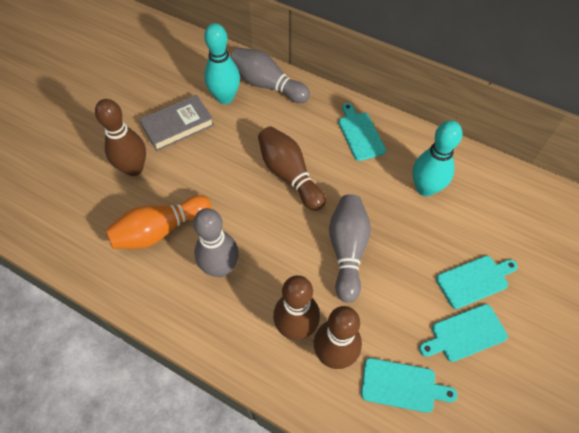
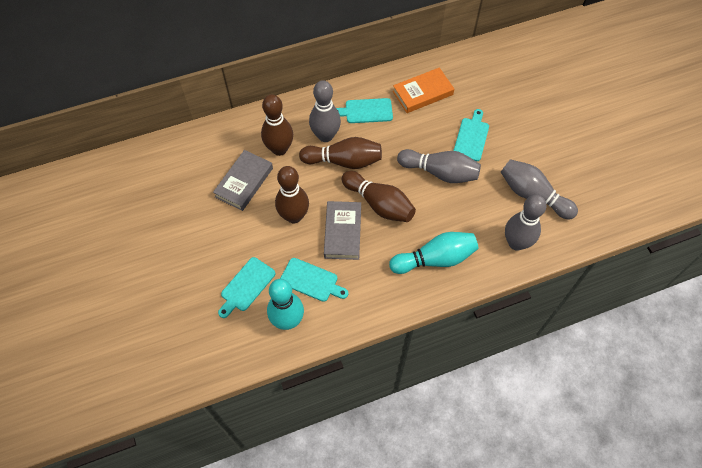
grey book: 1 -> 2
grey bowling pin: 3 -> 4
orange book: 0 -> 1
orange bowling pin: 1 -> 0

